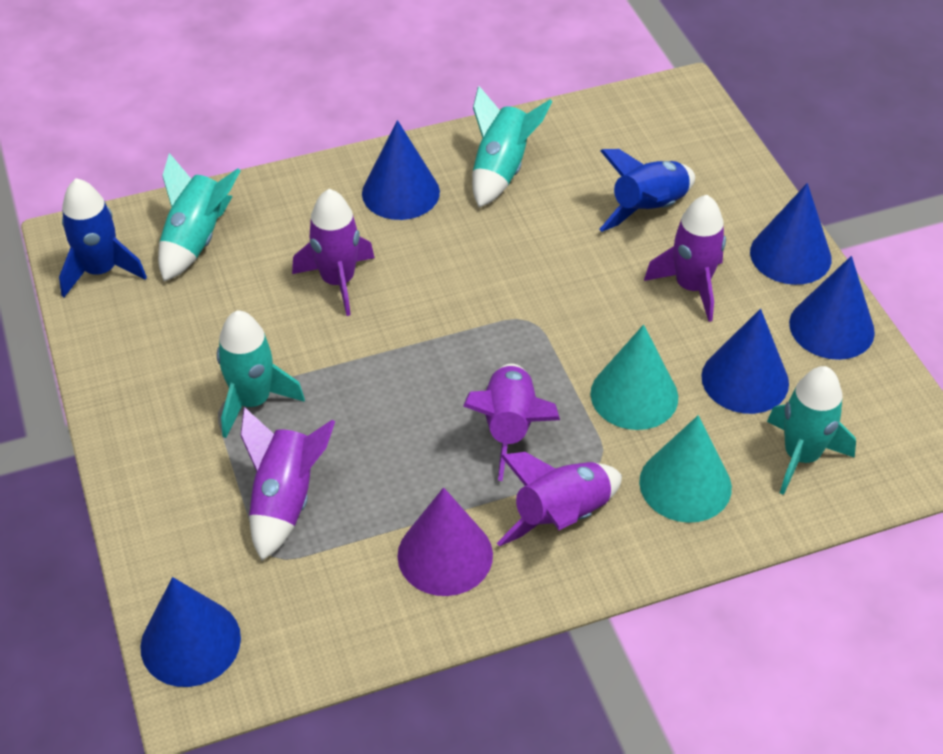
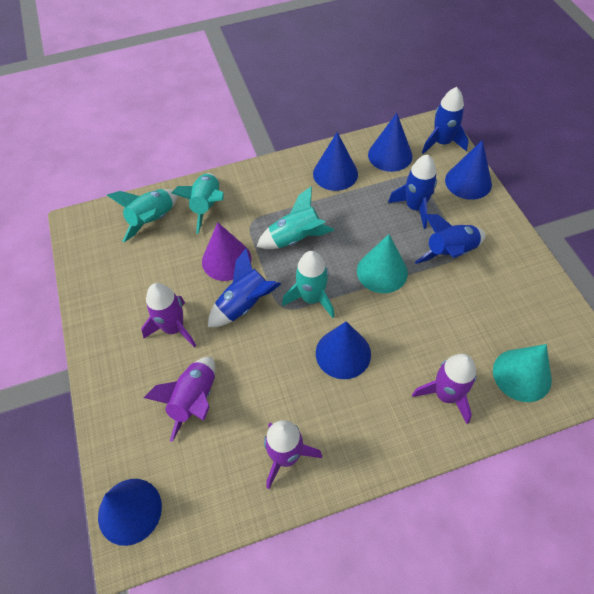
blue rocket: 2 -> 4
purple rocket: 5 -> 4

